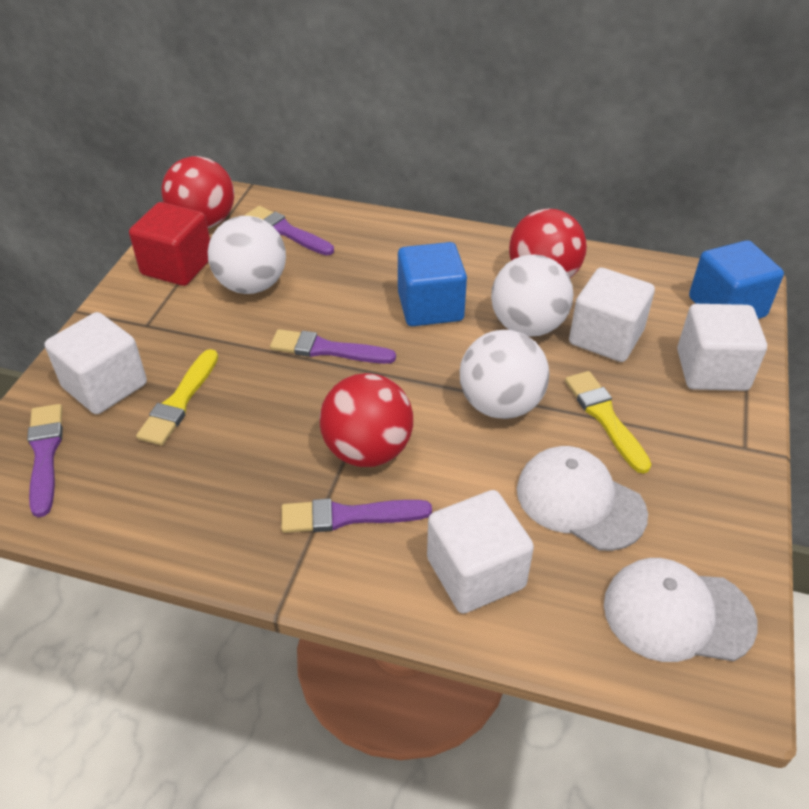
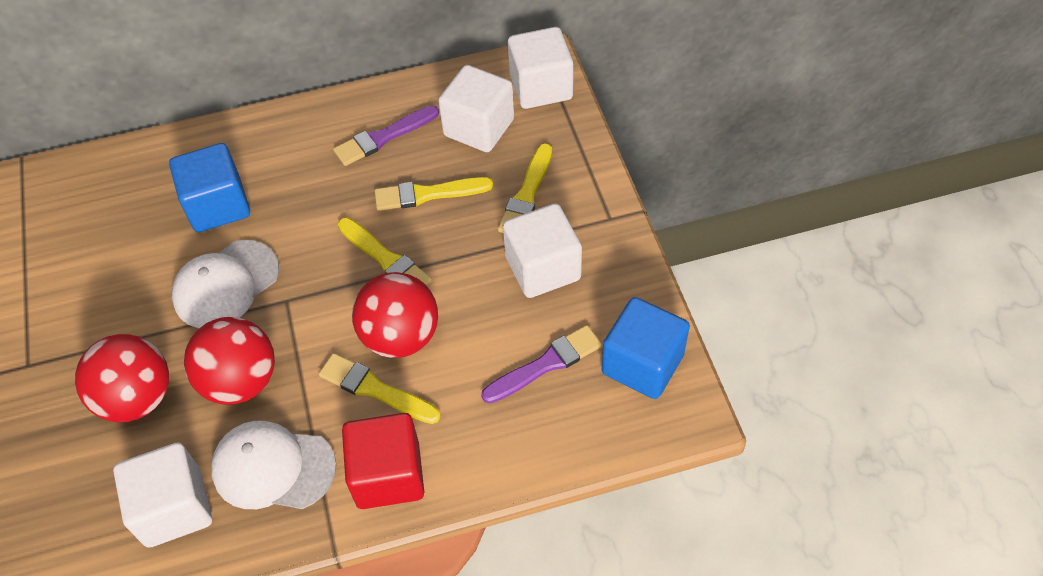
purple brush: 4 -> 2
white ball: 3 -> 0
yellow brush: 2 -> 4

